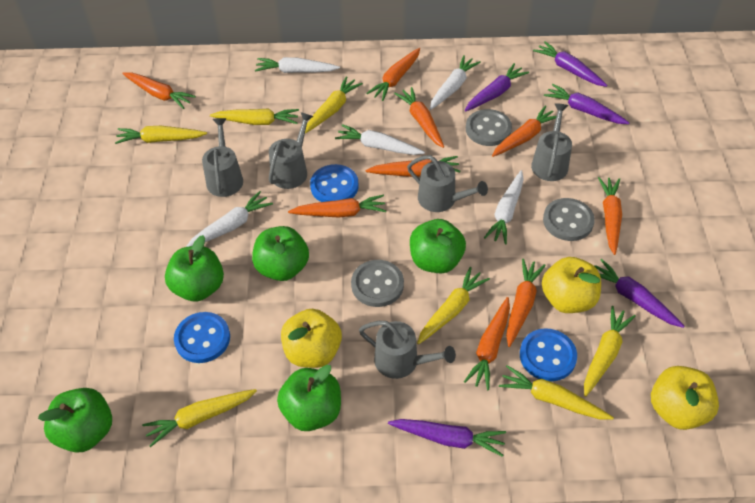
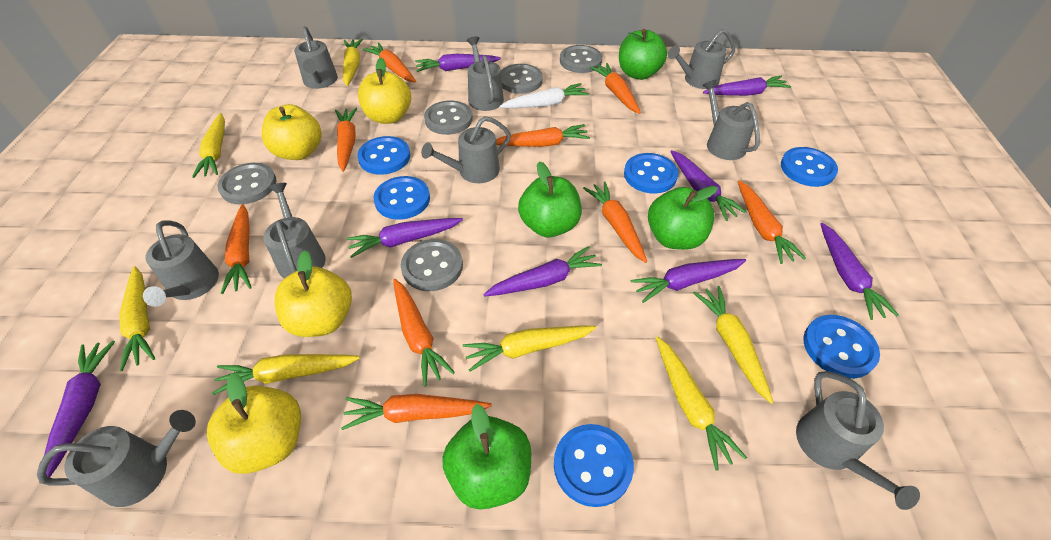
blue button: 3 -> 6
green apple: 5 -> 4
grey button: 3 -> 5
grey watering can: 5 -> 9
purple carrot: 5 -> 8
white carrot: 5 -> 1
yellow apple: 3 -> 4

